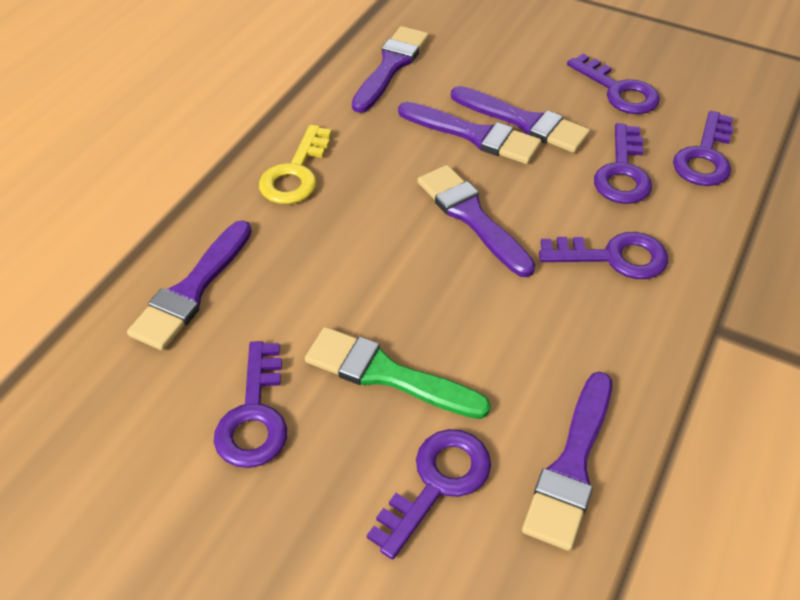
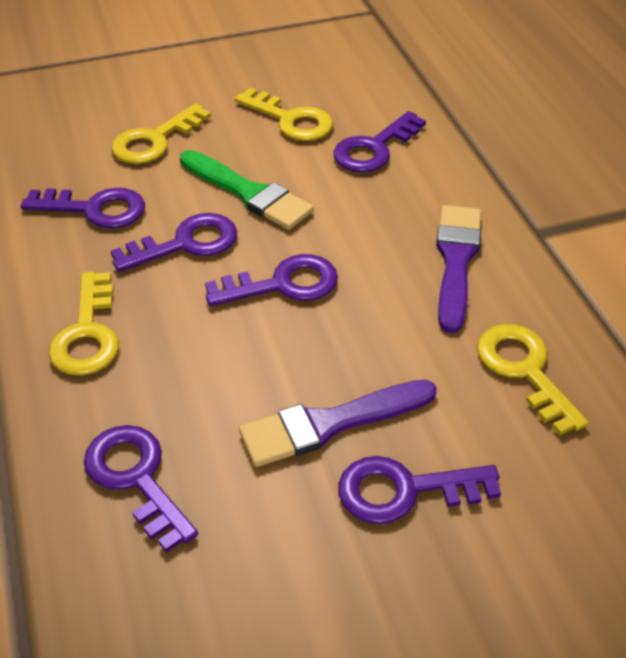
purple brush: 6 -> 2
yellow key: 1 -> 4

